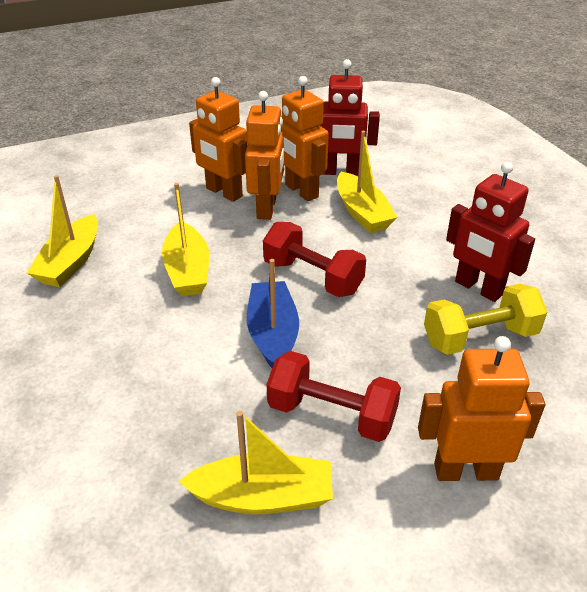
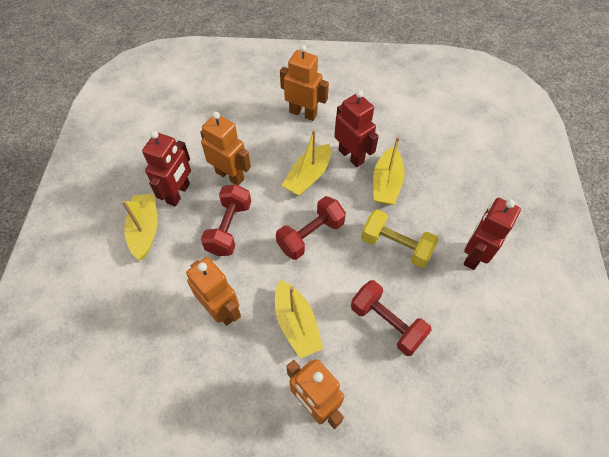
blue boat: 1 -> 0
red dumbbell: 2 -> 3
red robot: 2 -> 3

